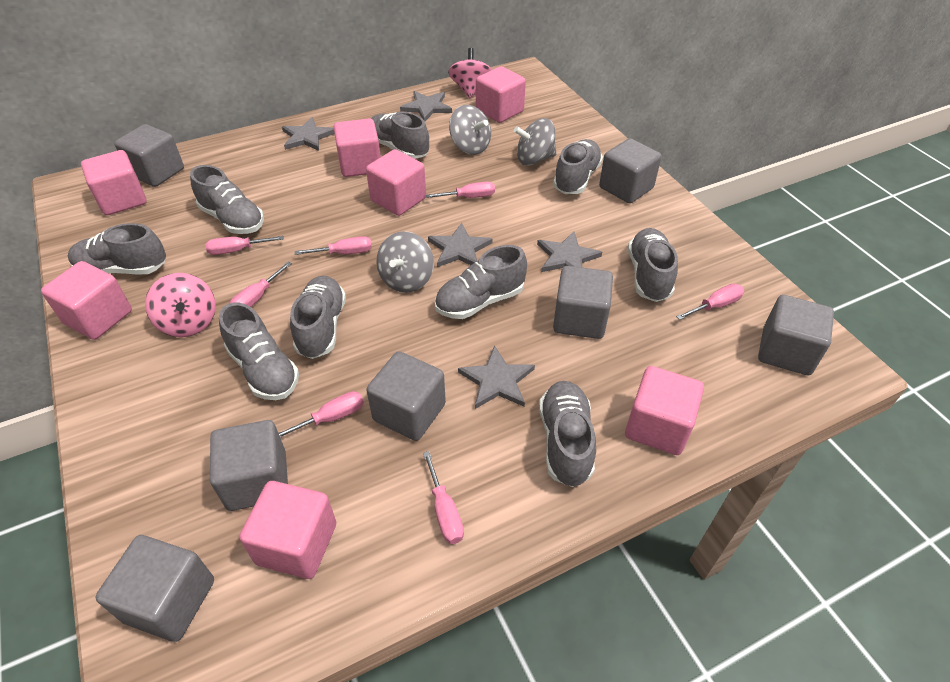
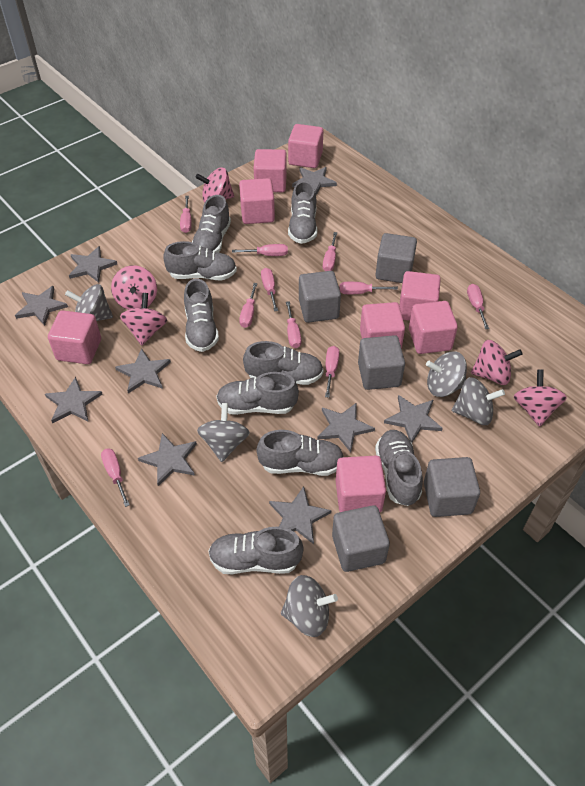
grey cube: 7 -> 5
grey spinning top: 3 -> 5
grey star: 5 -> 9
pink cube: 7 -> 8
pink screwdriver: 7 -> 10
pink spinning top: 2 -> 5

